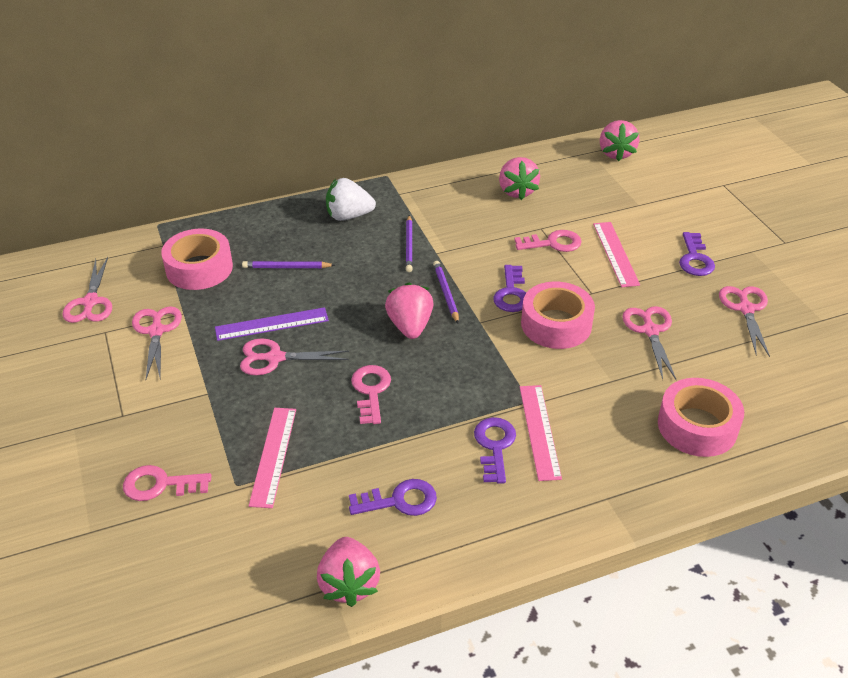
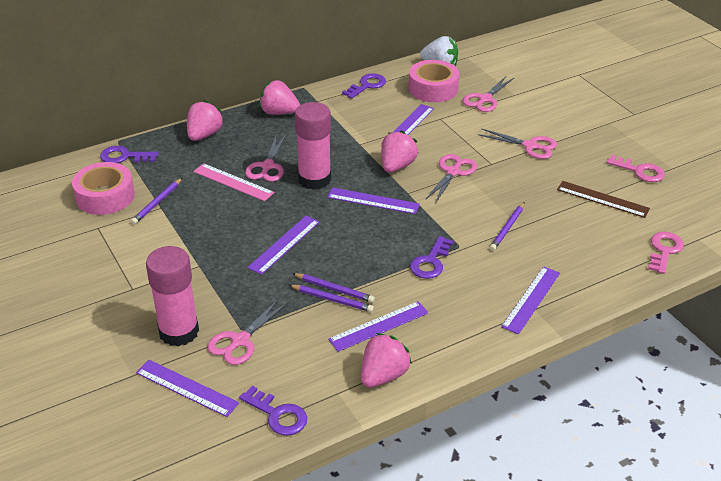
brown ruler: 0 -> 1
pink glue stick: 0 -> 2
pink key: 3 -> 2
pink ruler: 3 -> 1
pink tape: 3 -> 2
purple pencil: 3 -> 4
purple ruler: 1 -> 6

